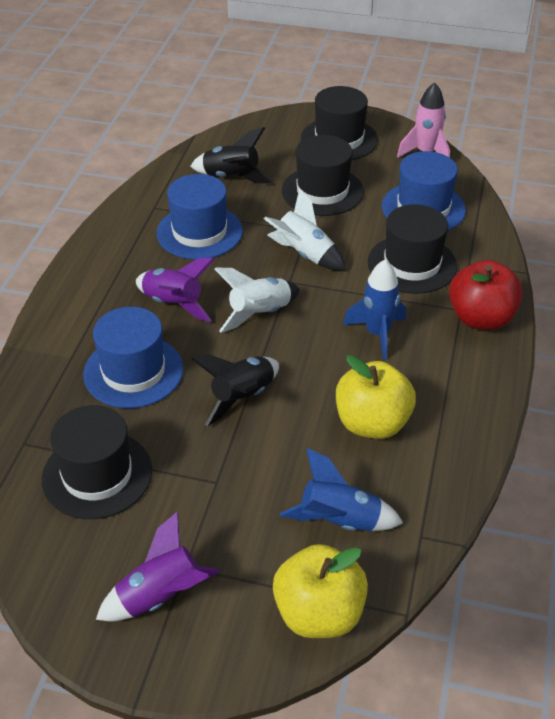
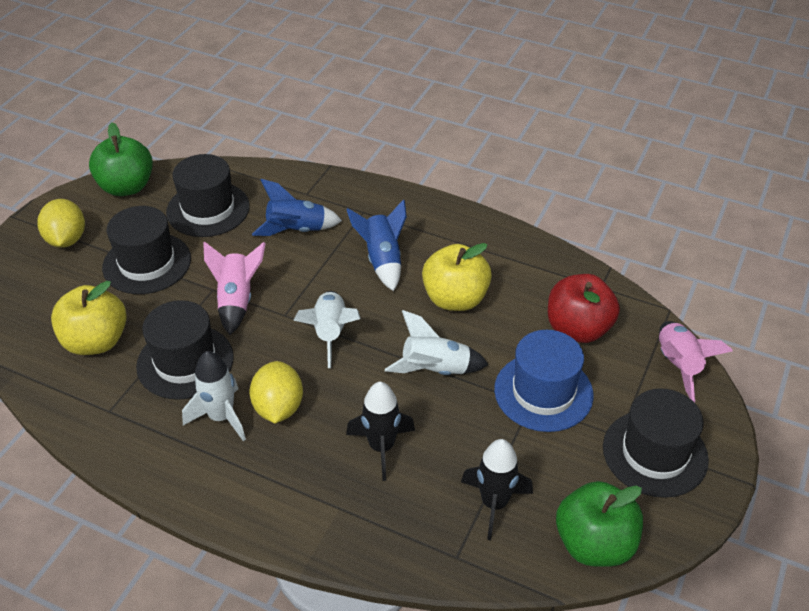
blue hat: 3 -> 1
green apple: 0 -> 2
pink rocket: 1 -> 2
purple rocket: 2 -> 0
white rocket: 2 -> 3
yellow lemon: 0 -> 2

